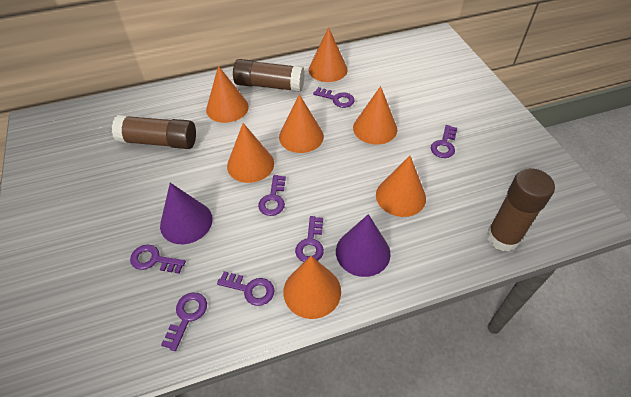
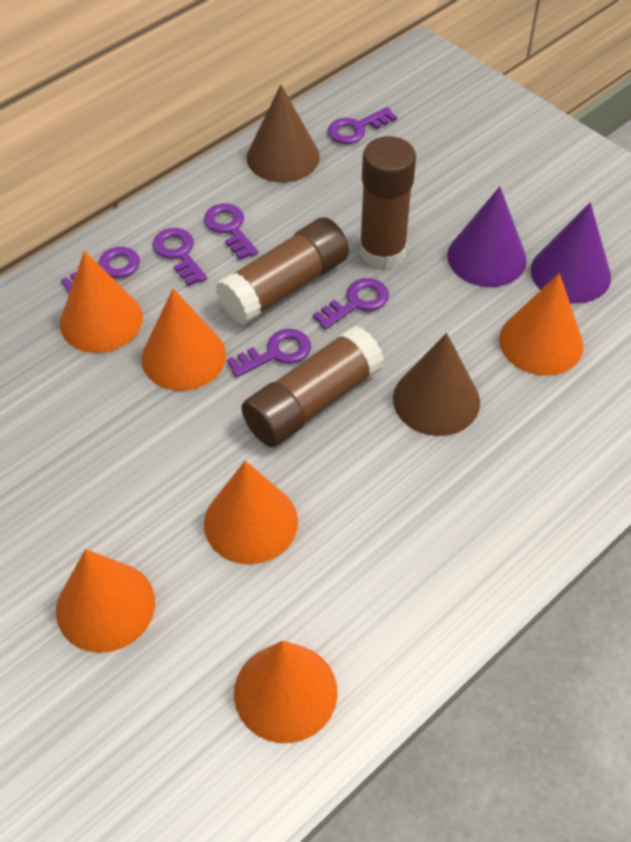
brown cone: 0 -> 2
orange cone: 7 -> 6
purple key: 7 -> 6

